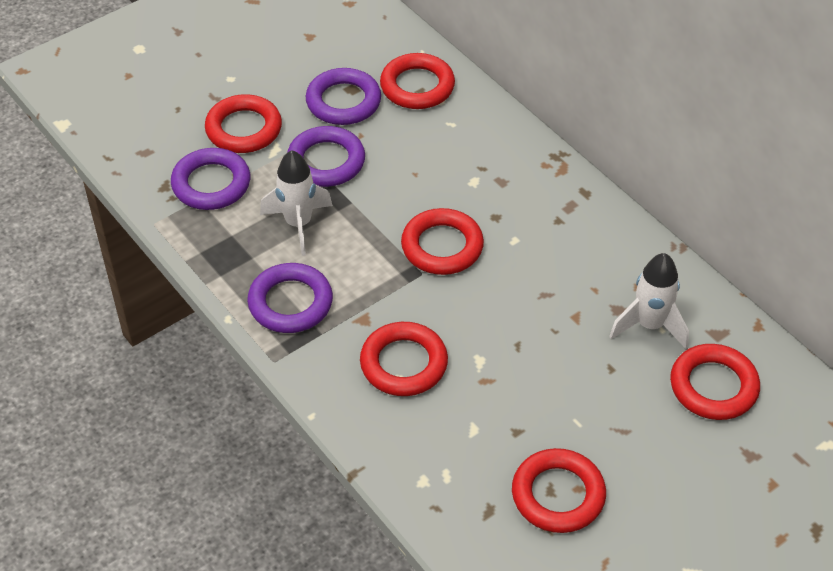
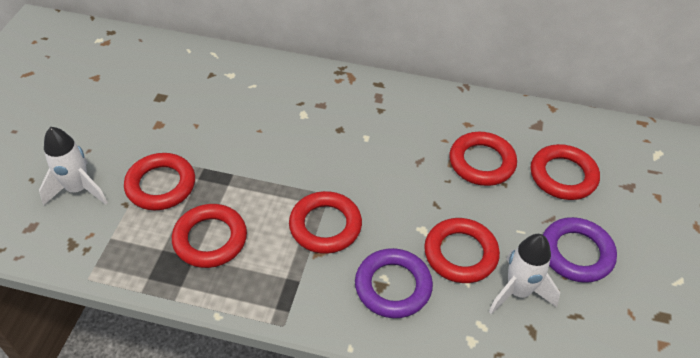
purple ring: 4 -> 2

